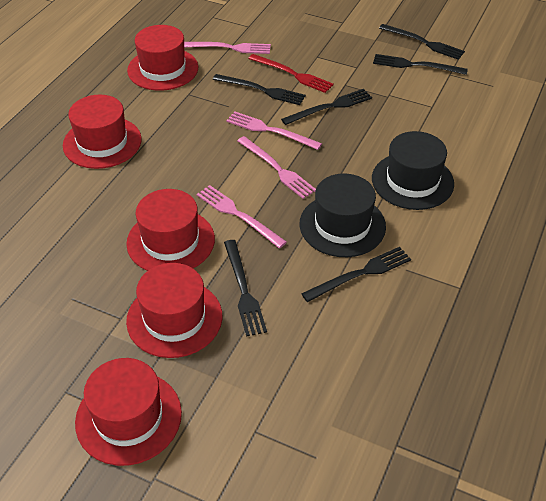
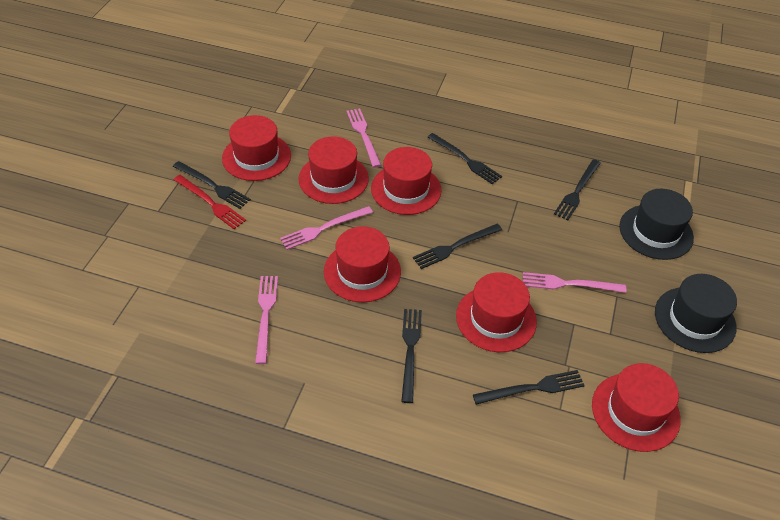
red hat: 5 -> 6

